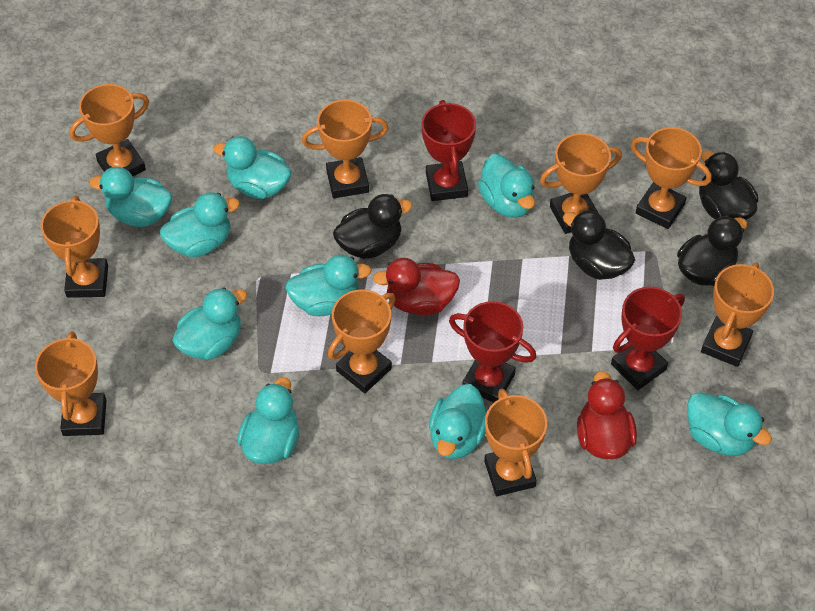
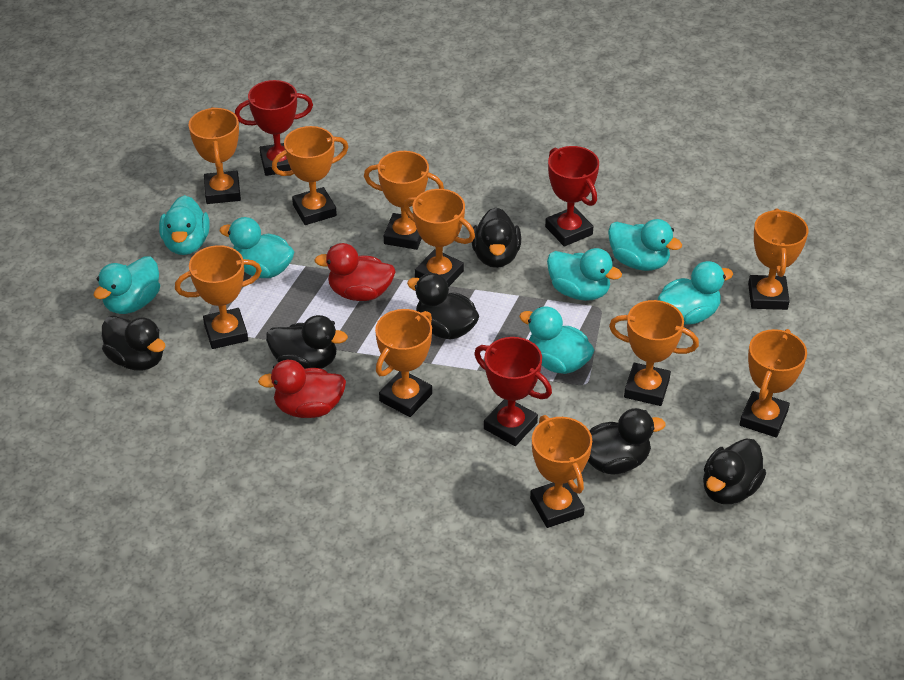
black duck: 4 -> 6
orange trophy: 9 -> 10
turquoise duck: 9 -> 7

